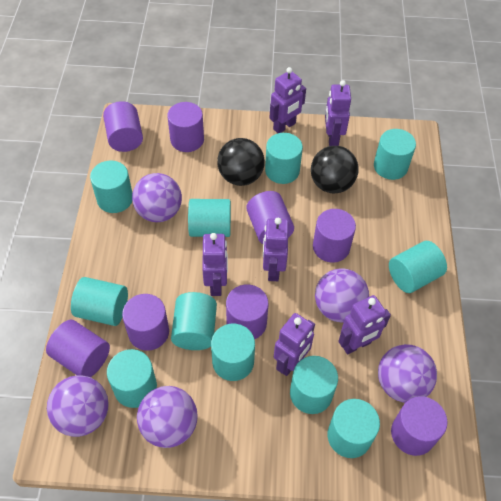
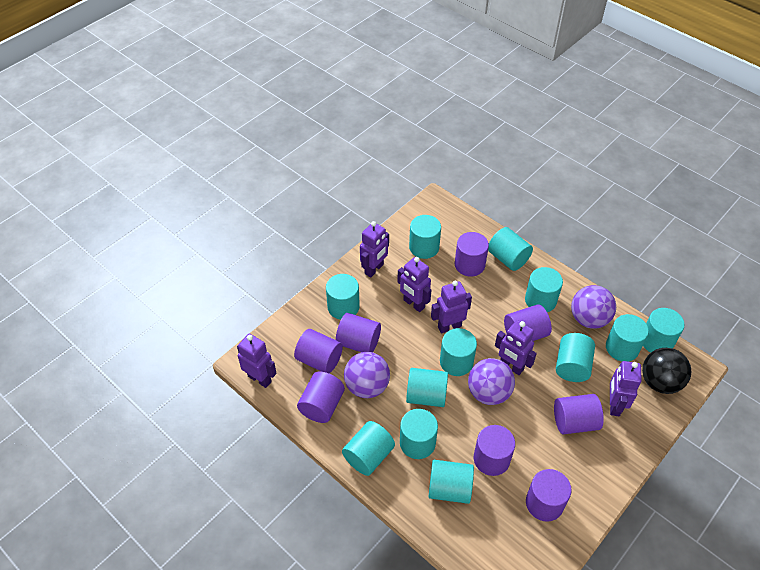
black ball: 2 -> 1
purple ball: 5 -> 3
turquoise cylinder: 11 -> 12

